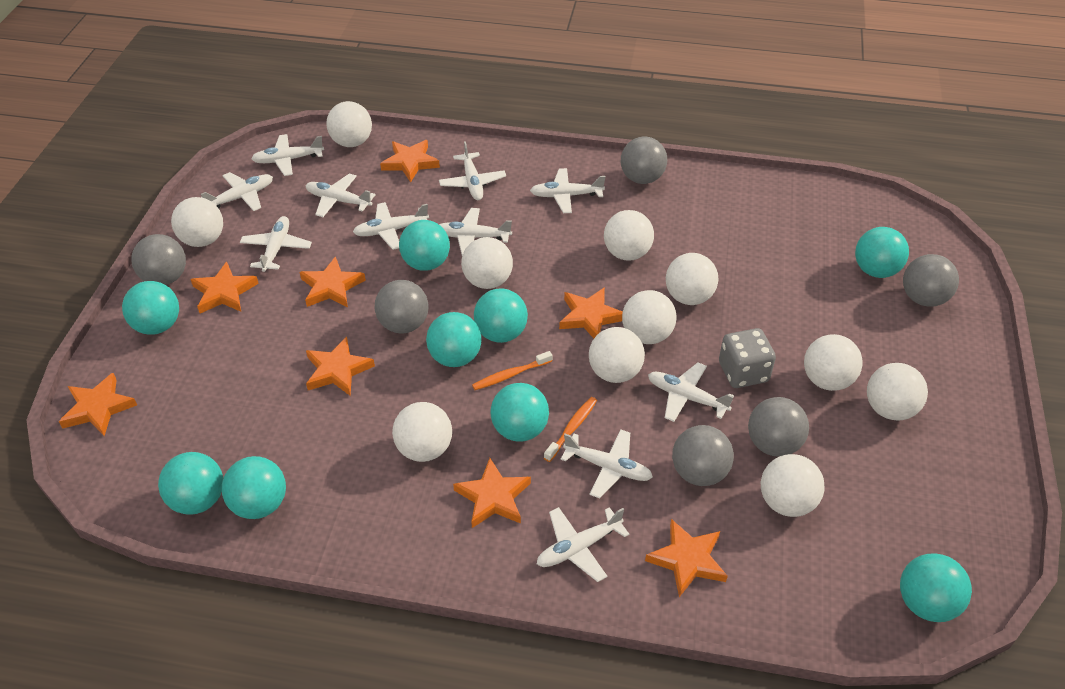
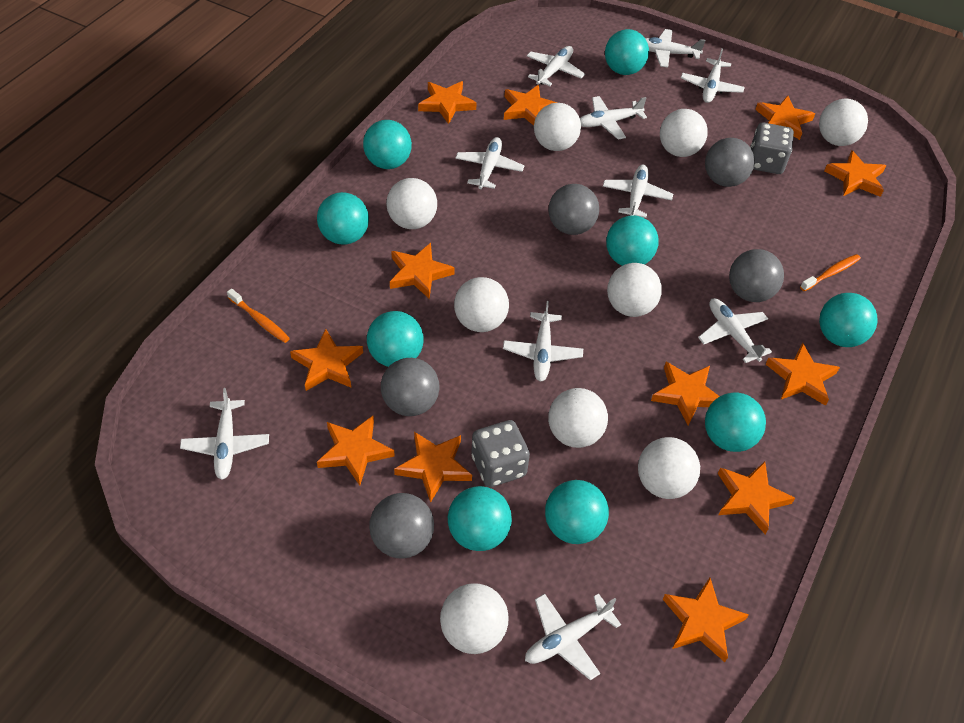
grey ball: 6 -> 5
grey dice: 1 -> 2
orange star: 8 -> 12
white ball: 11 -> 9
white plane: 11 -> 10

